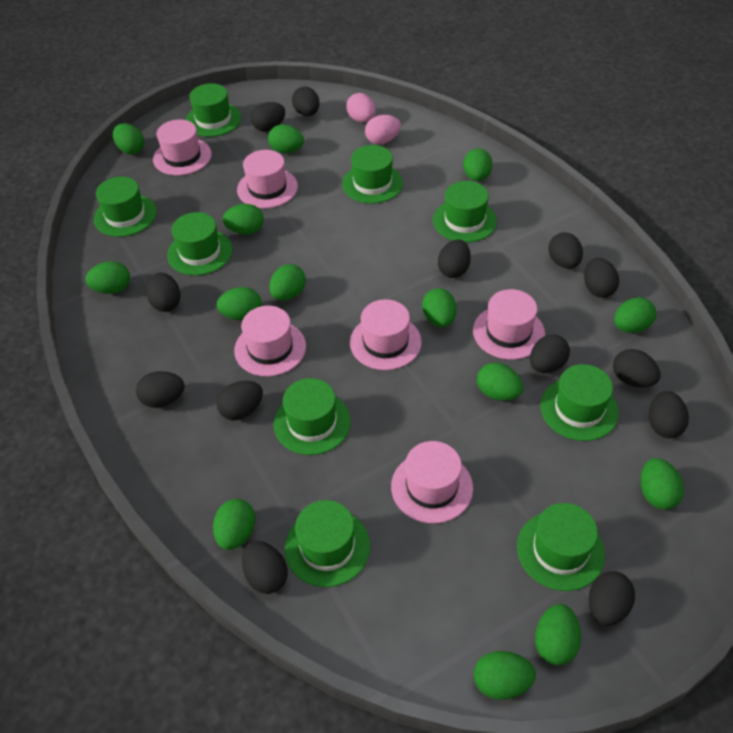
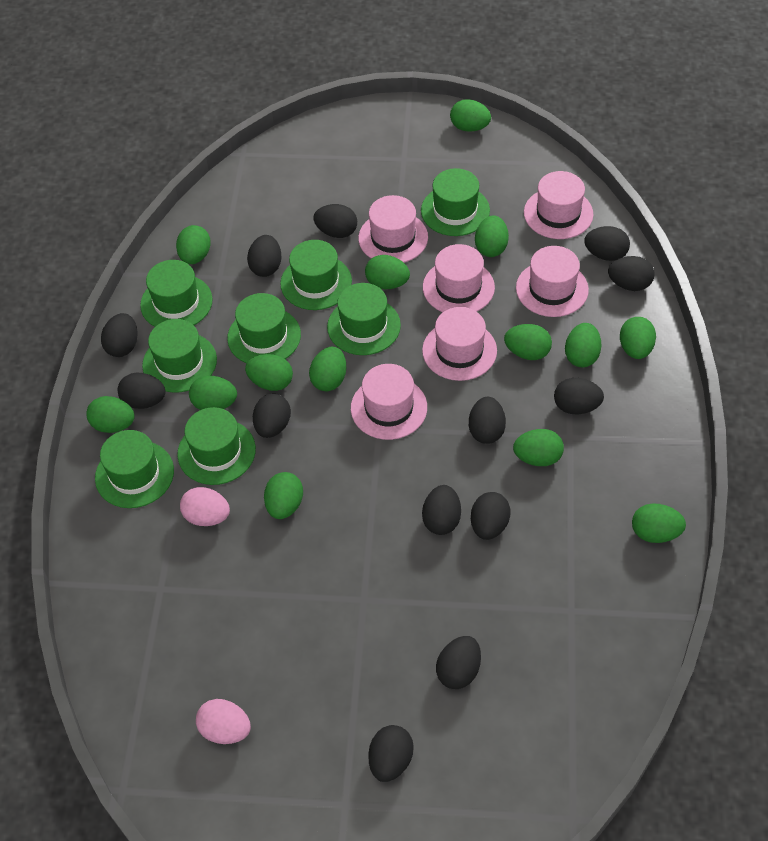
green hat: 9 -> 8

